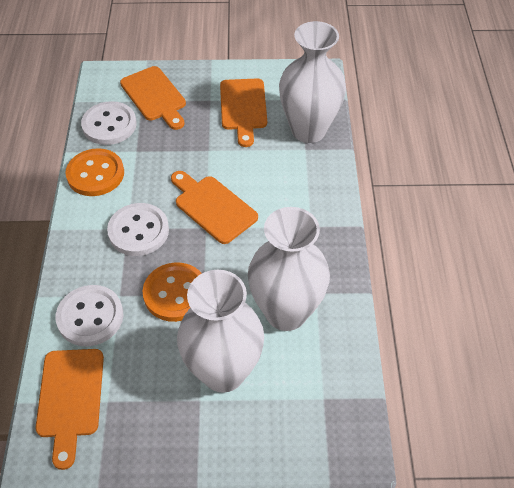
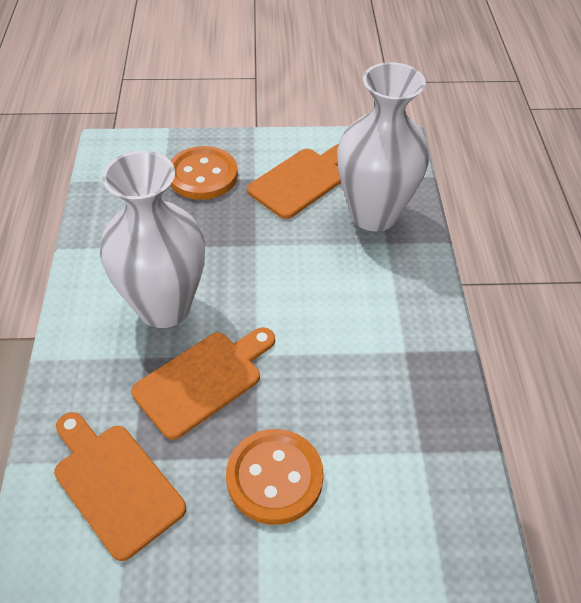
orange cutting board: 4 -> 3
white button: 3 -> 0
white vase: 3 -> 2

